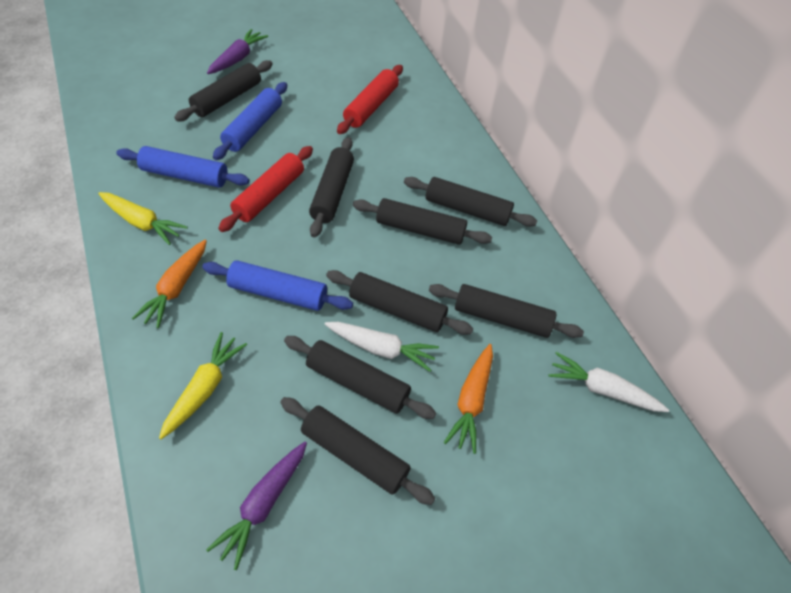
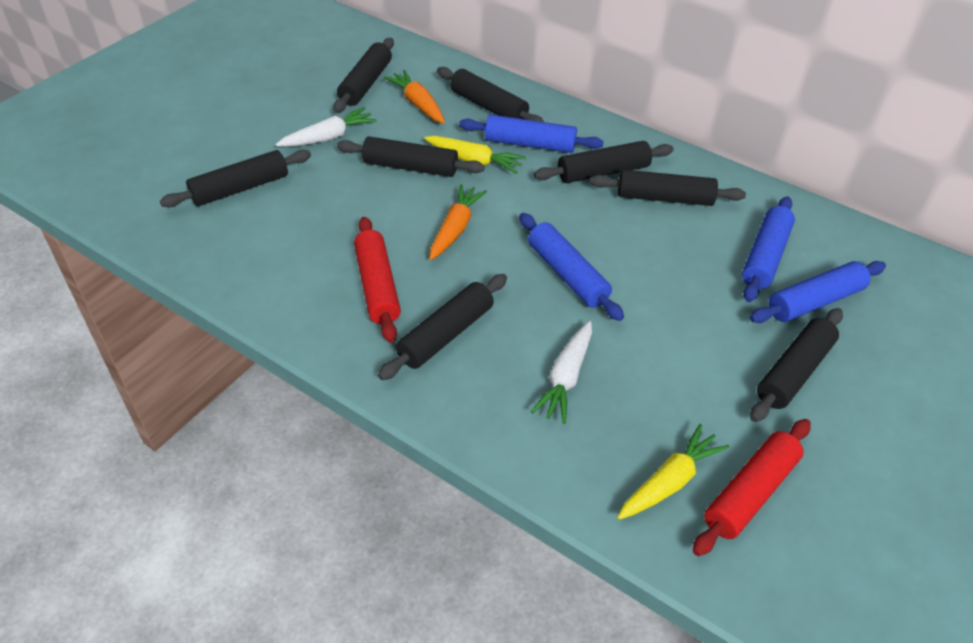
blue rolling pin: 3 -> 4
purple carrot: 2 -> 0

